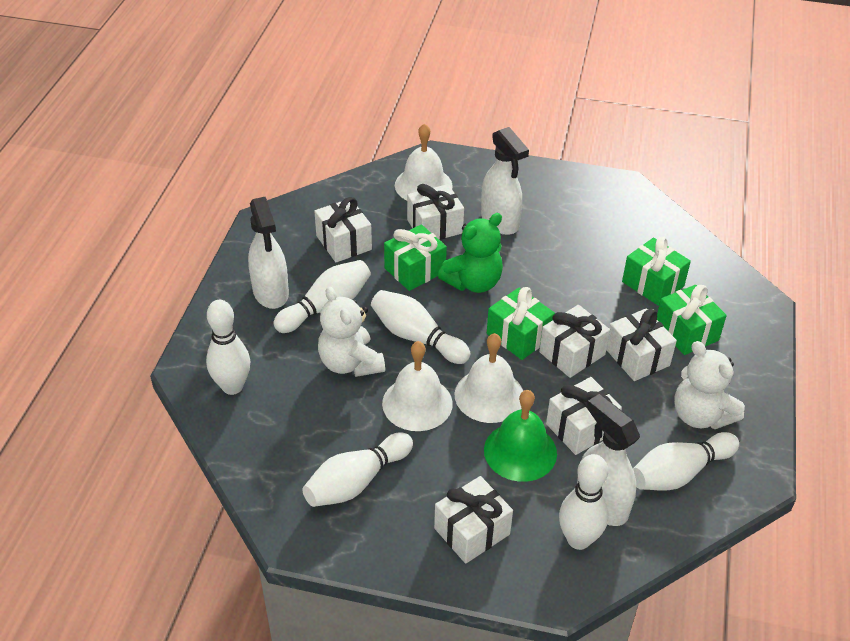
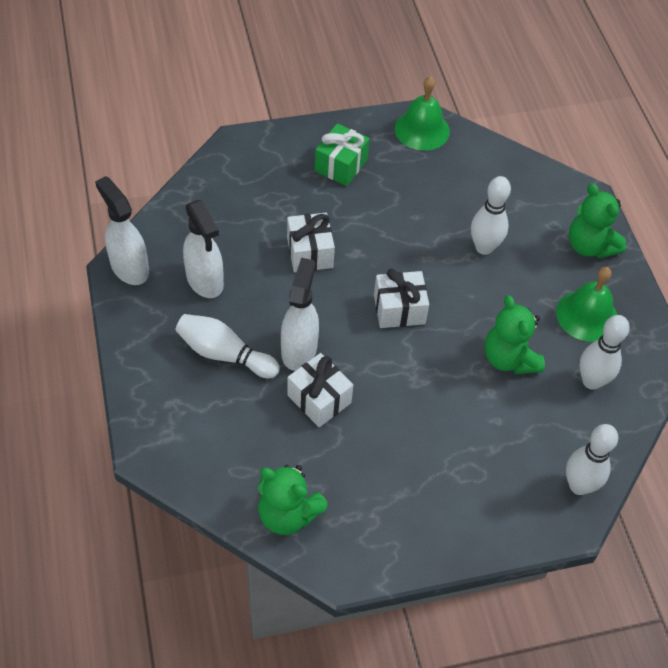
green bell: 1 -> 2
green gift: 4 -> 1
green teddy bear: 1 -> 3
white bell: 3 -> 0
white bowling pin: 6 -> 4
white gift: 6 -> 3
white teddy bear: 2 -> 0

